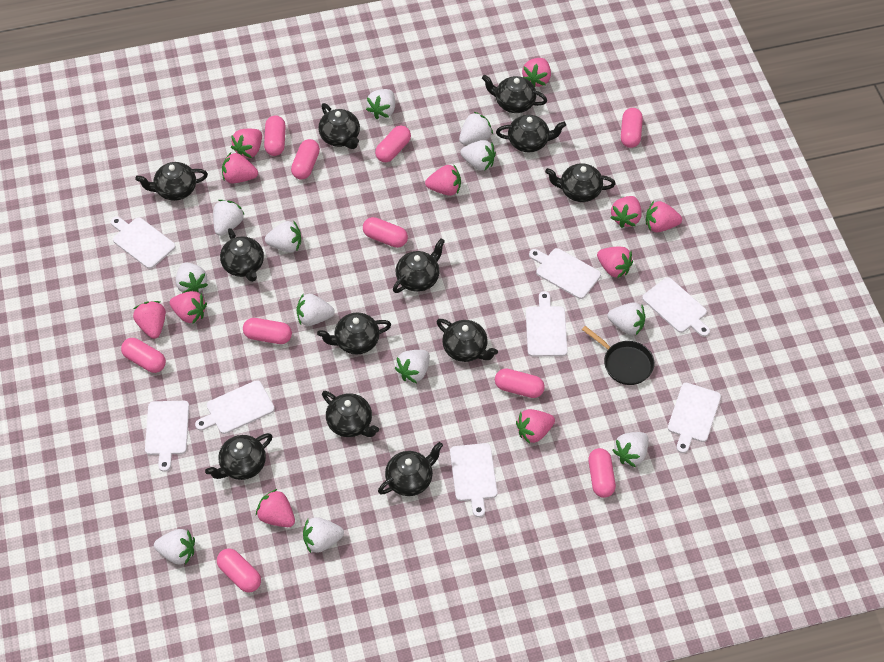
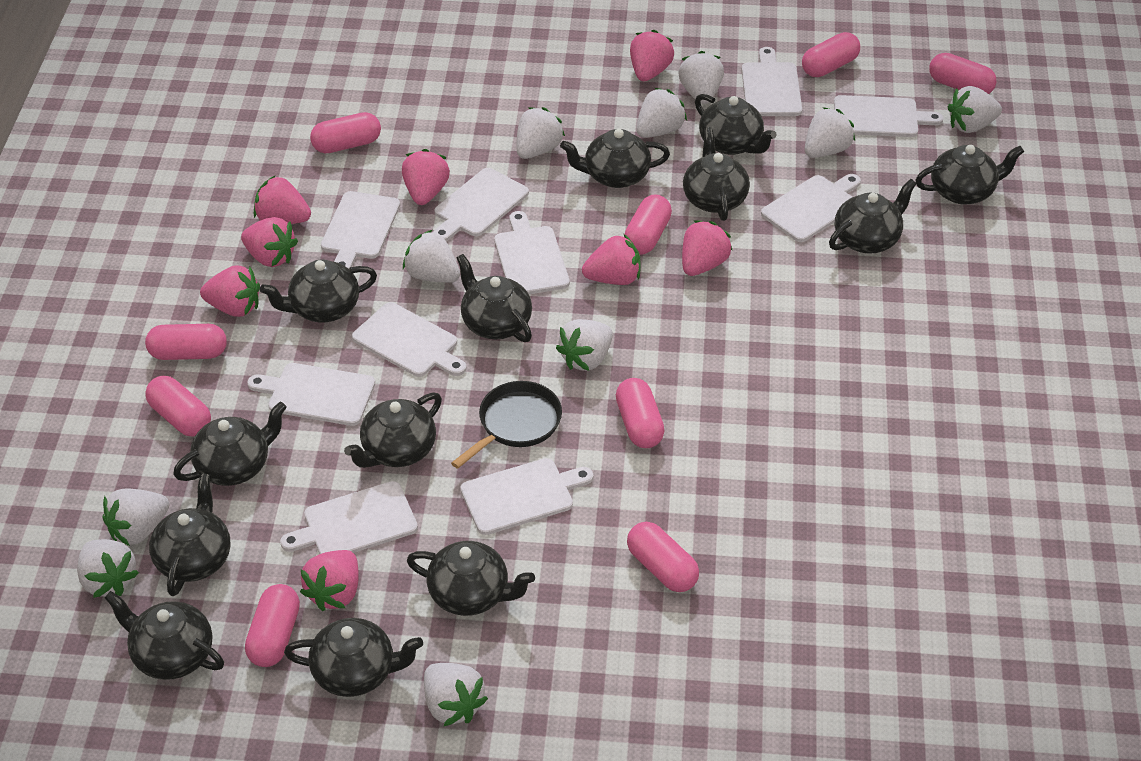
black teapot: 12 -> 13
pink capsule: 10 -> 9
pink strawberry: 11 -> 8
white cutting board: 8 -> 10
white strawberry: 12 -> 10

